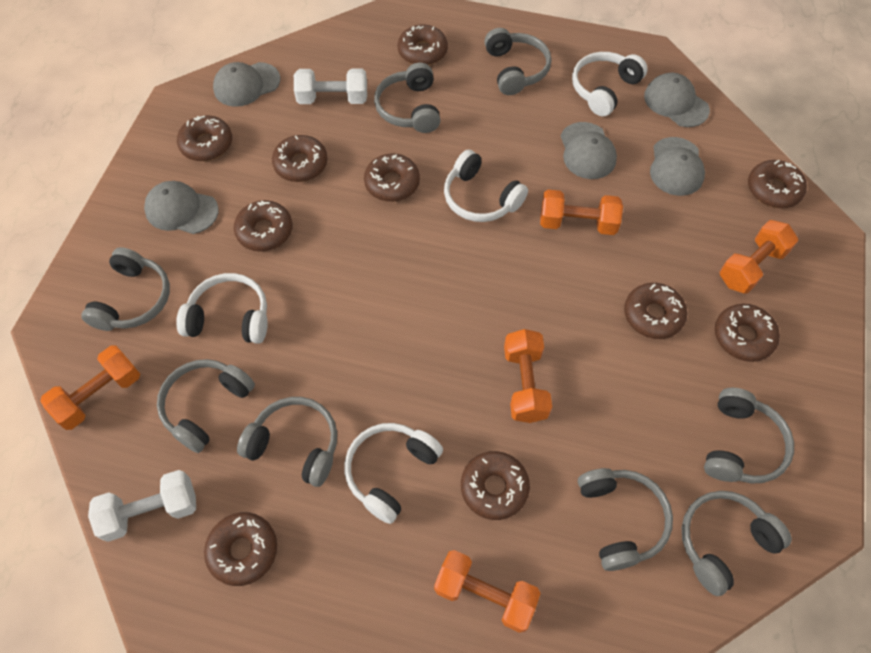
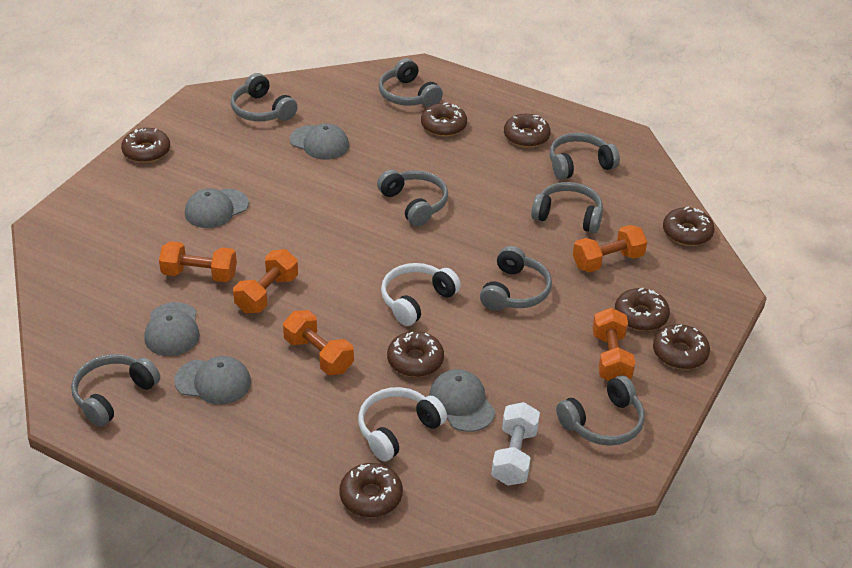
brown donut: 10 -> 8
white dumbbell: 2 -> 1
white headphones: 4 -> 2

